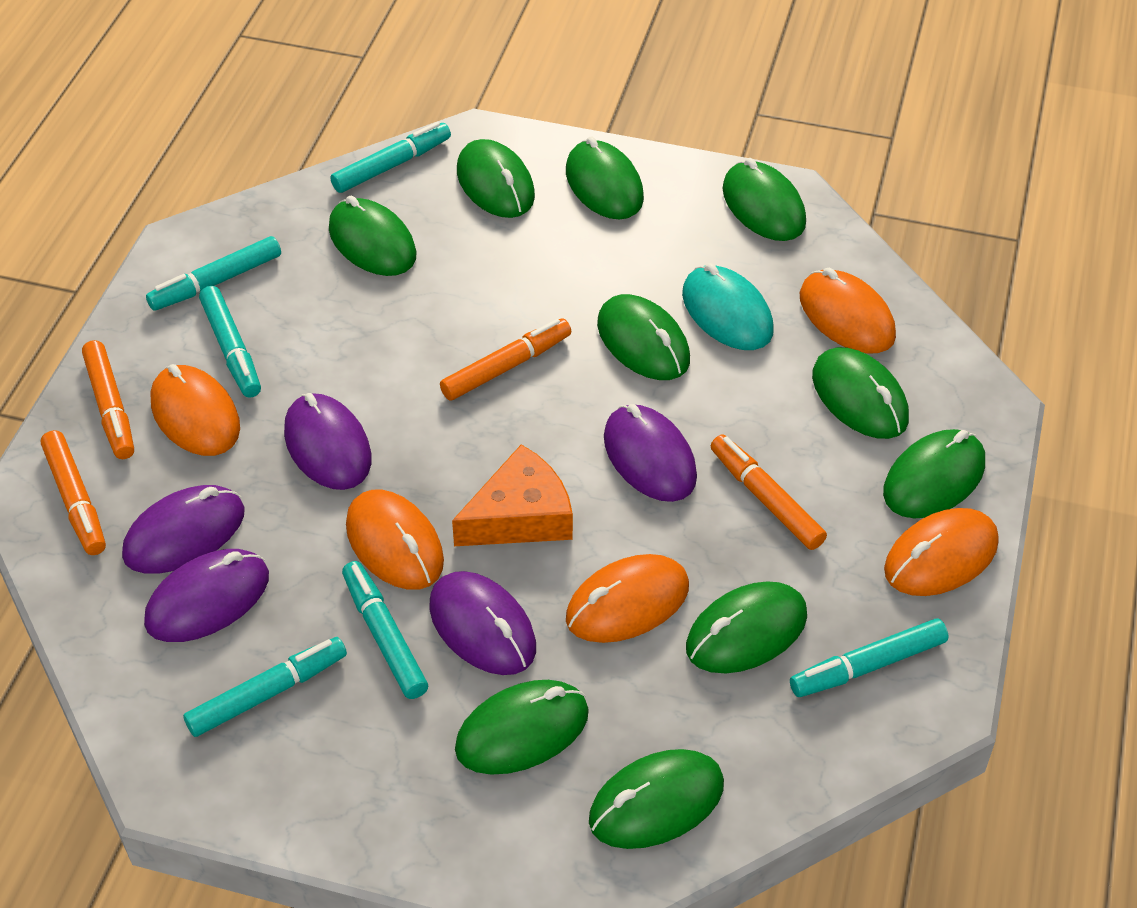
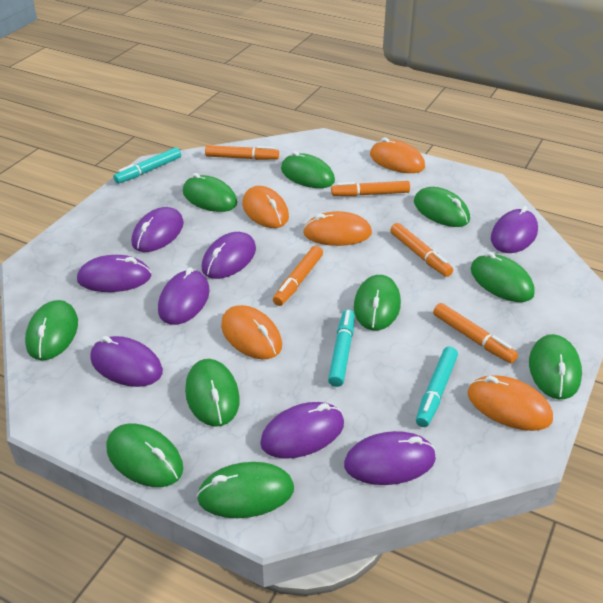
orange cheese: 1 -> 0
orange marker: 4 -> 5
purple mouse: 5 -> 8
turquoise marker: 6 -> 3
turquoise mouse: 1 -> 0

